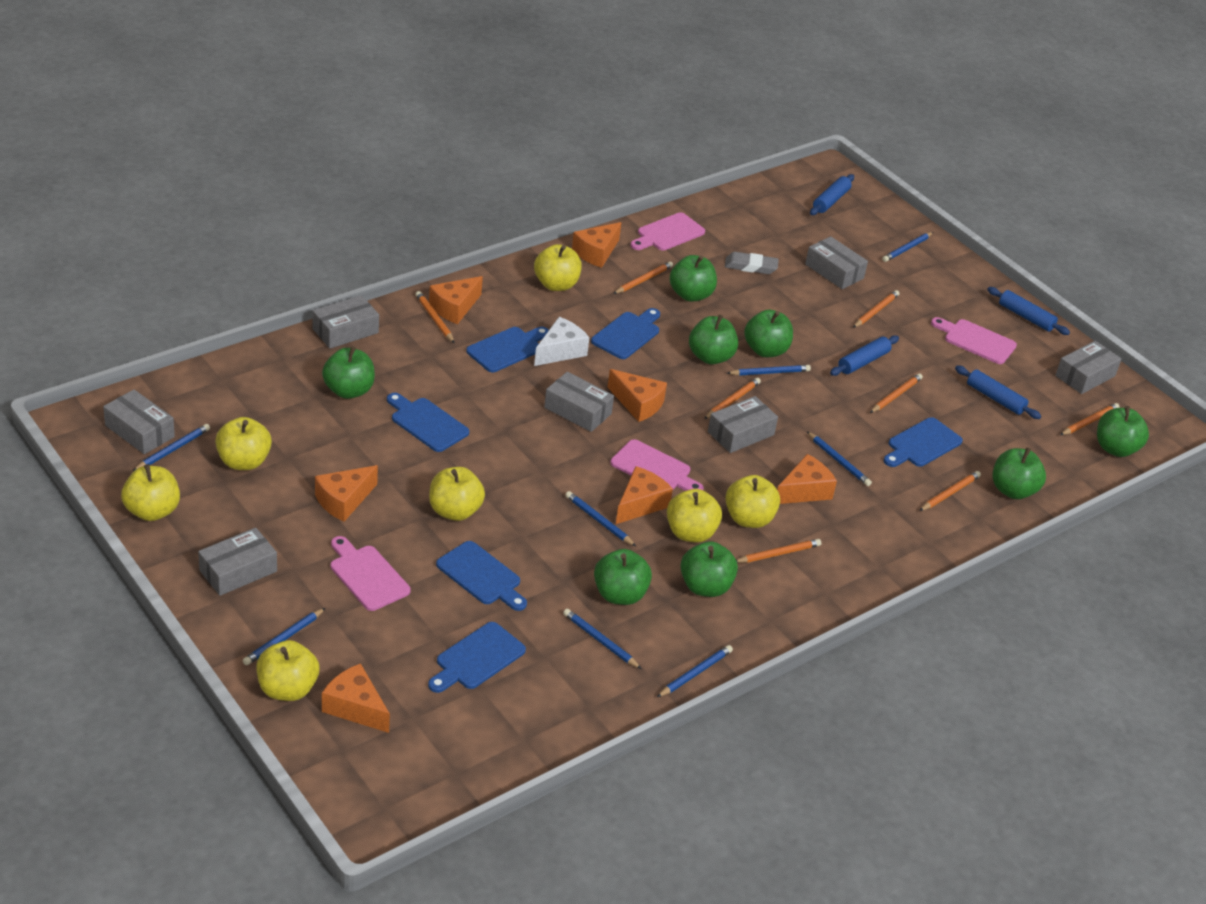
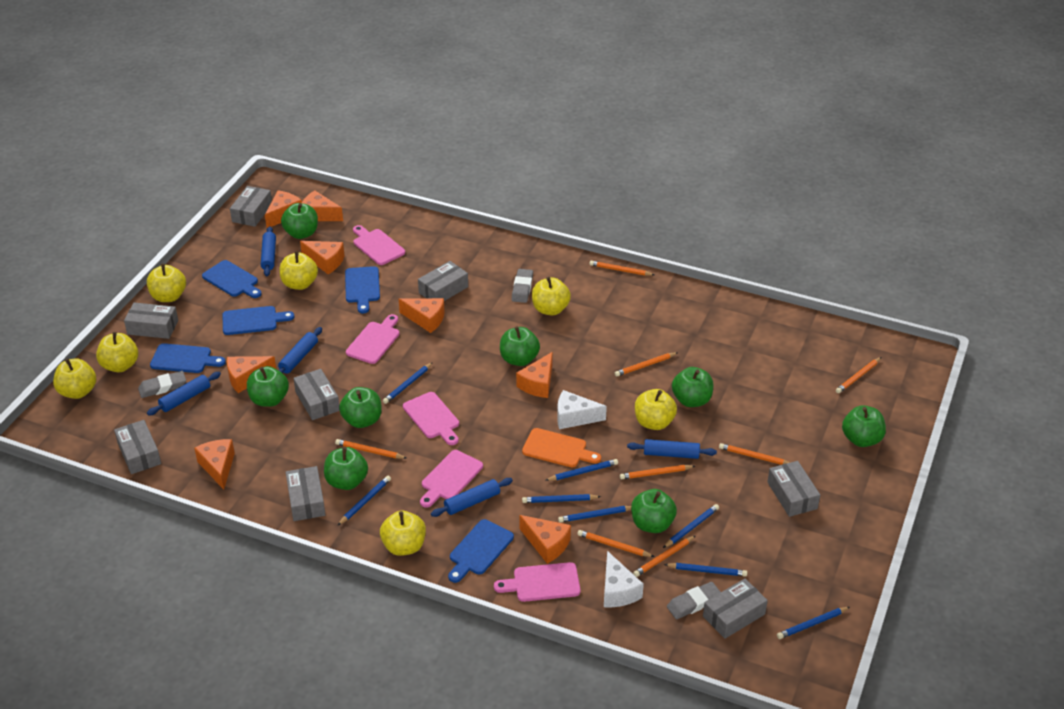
blue cutting board: 6 -> 5
blue rolling pin: 4 -> 5
grey box: 7 -> 8
grey eraser: 1 -> 3
orange cheese: 7 -> 8
orange cutting board: 0 -> 1
pink cutting board: 4 -> 5
white cheese: 1 -> 2

